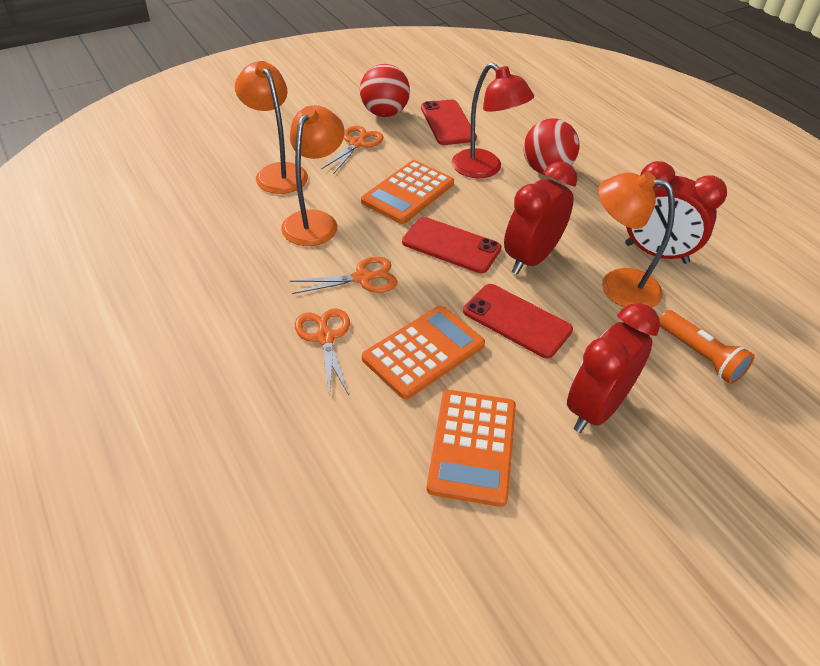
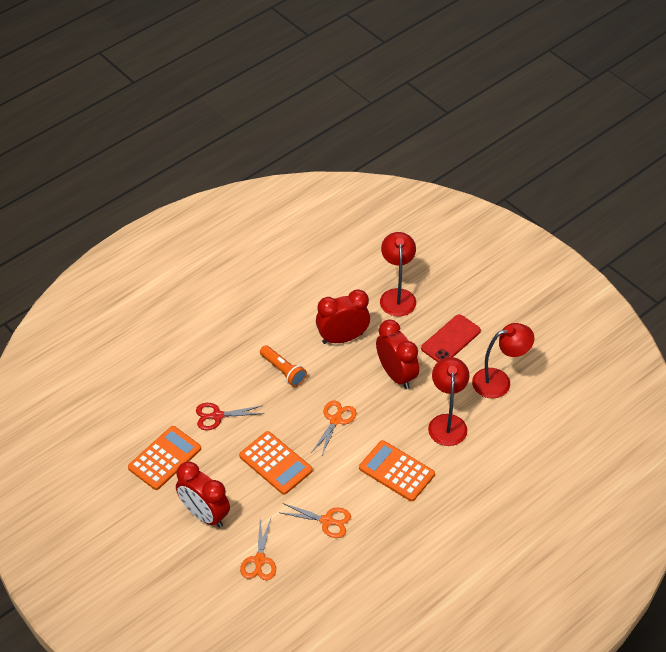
orange lamp: 3 -> 0
red ball: 2 -> 0
red lamp: 1 -> 3
red phone: 3 -> 1
red scissors: 0 -> 1

